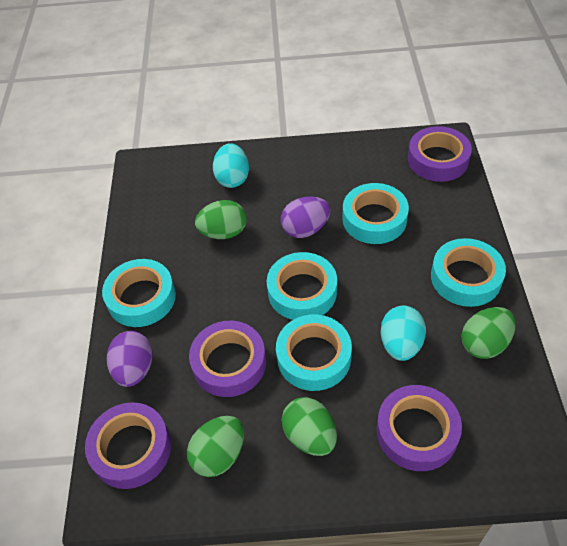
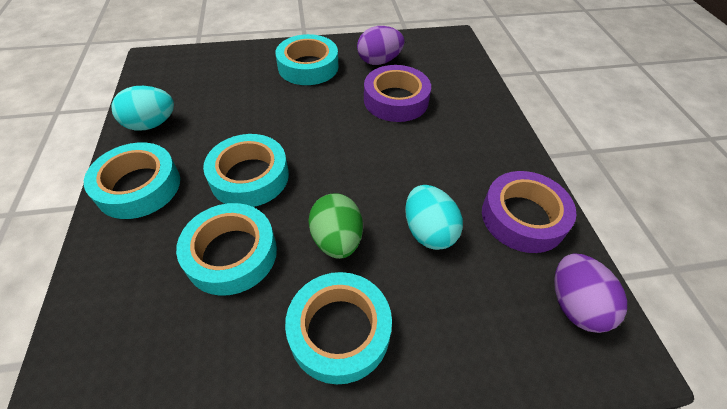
green egg: 4 -> 1
purple tape: 4 -> 2

